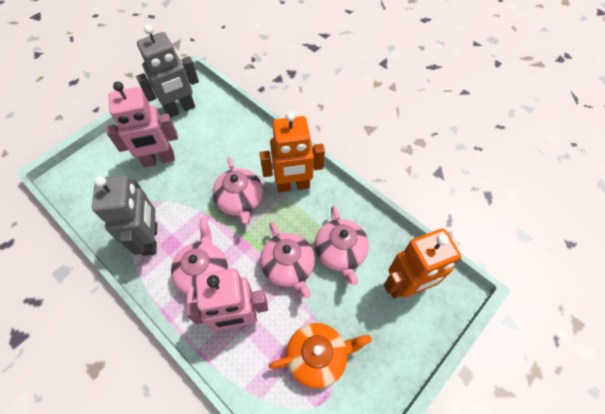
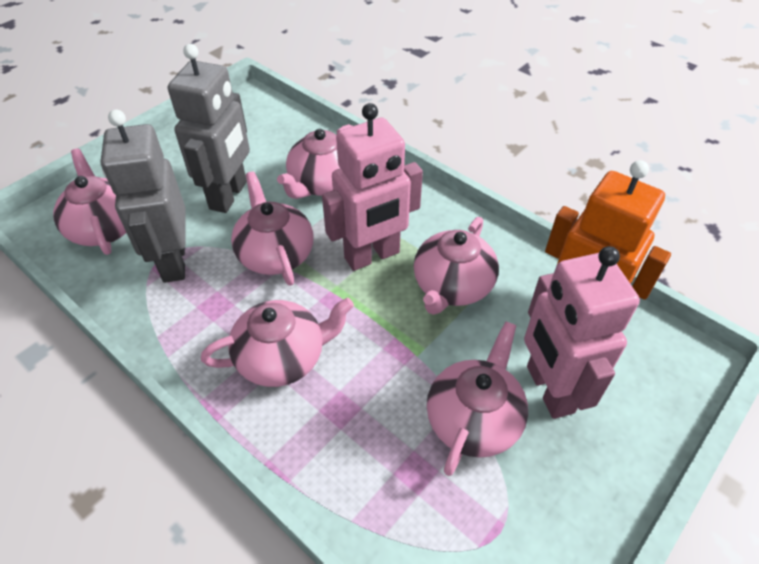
orange robot: 2 -> 1
orange teapot: 1 -> 0
pink teapot: 4 -> 6

